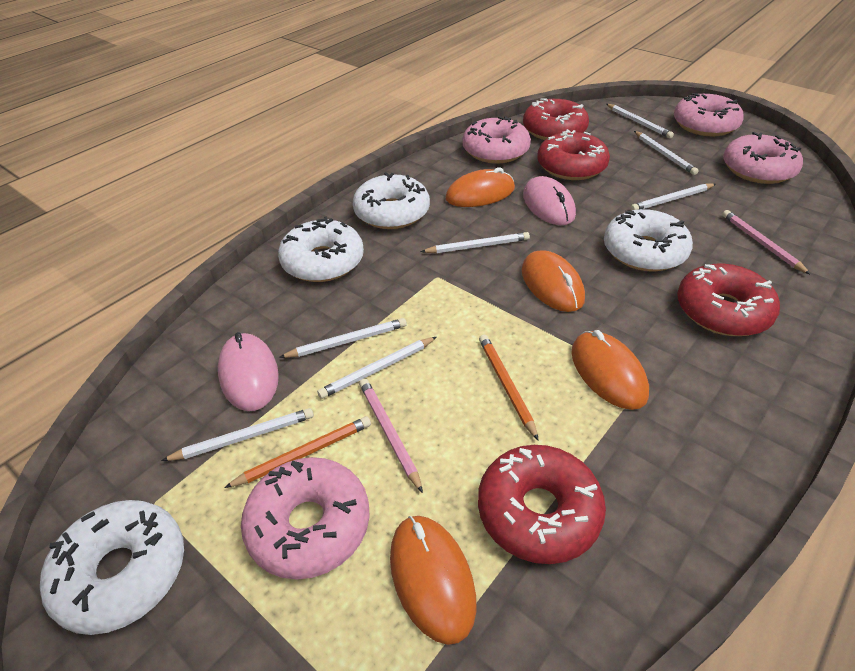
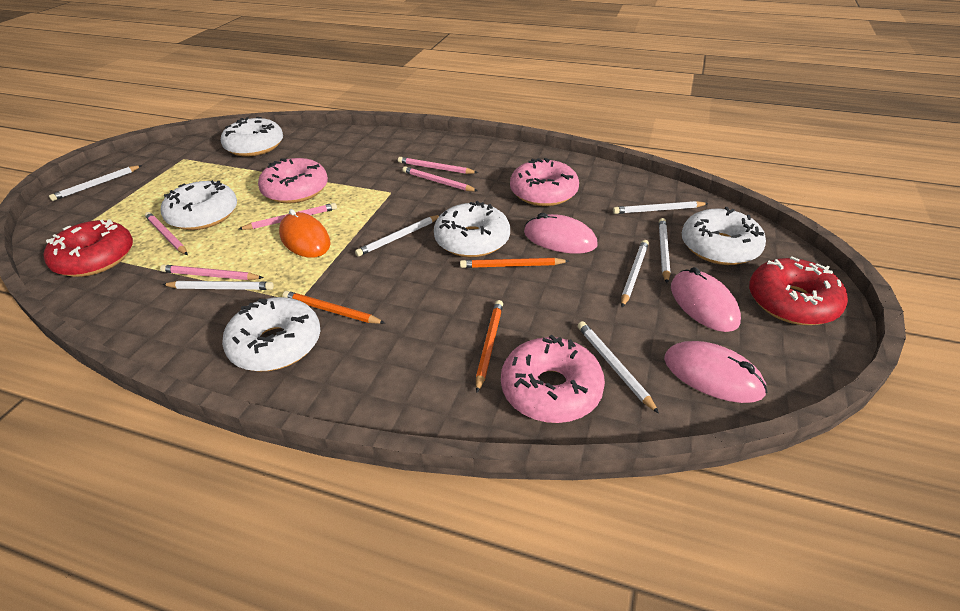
orange mouse: 4 -> 1
orange pencil: 2 -> 3
pink donut: 4 -> 3
pink mouse: 2 -> 3
pink pencil: 2 -> 5
red donut: 4 -> 2
white donut: 4 -> 5

